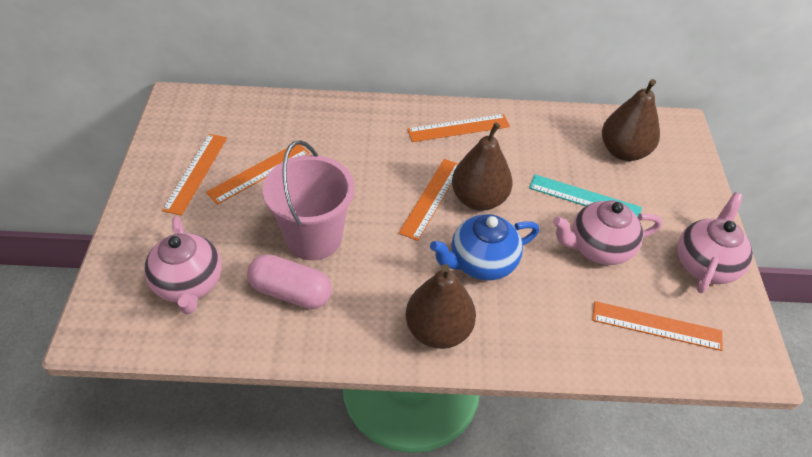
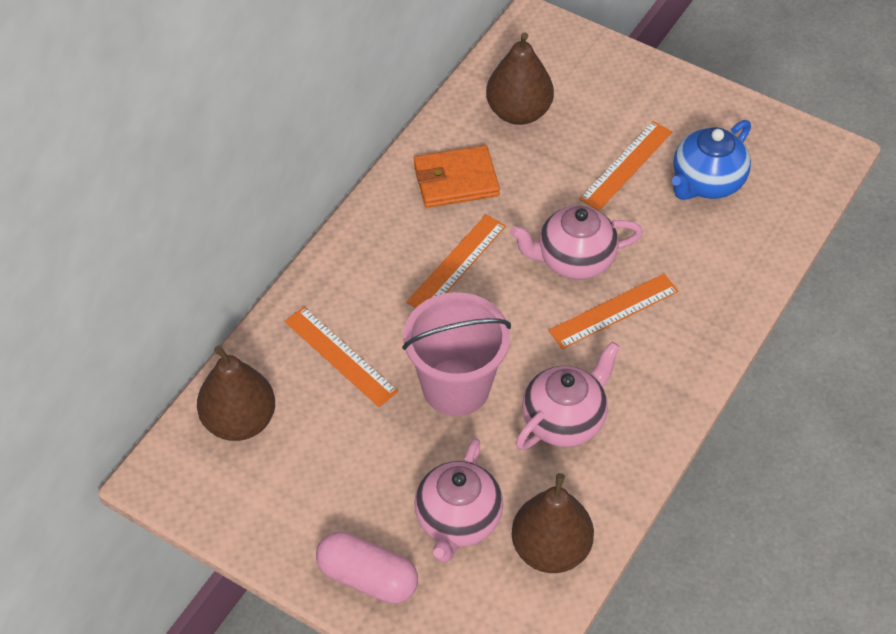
orange ruler: 5 -> 4
orange wallet: 0 -> 1
turquoise ruler: 1 -> 0

